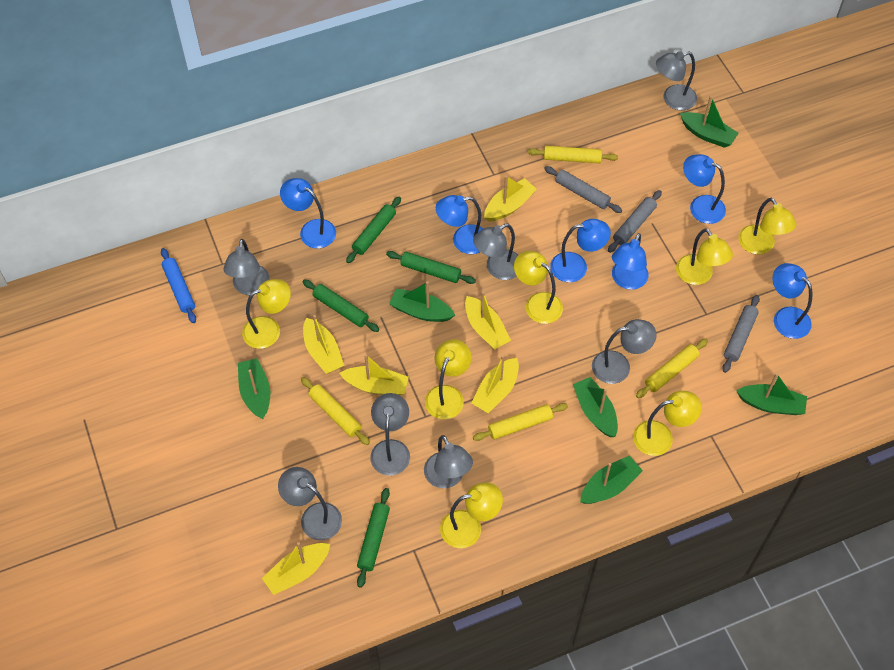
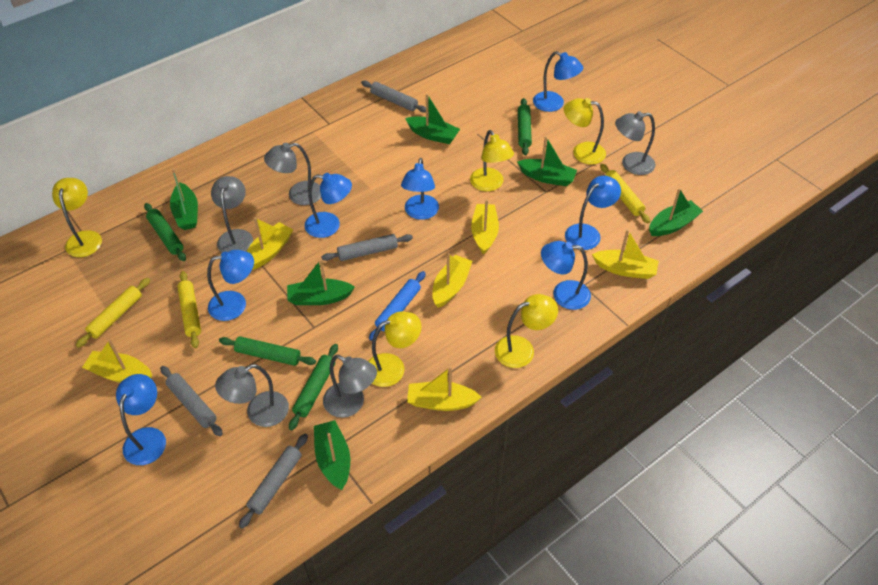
blue lamp: 6 -> 7
grey lamp: 7 -> 5
grey rolling pin: 3 -> 4
yellow lamp: 7 -> 5
yellow rolling pin: 4 -> 3

